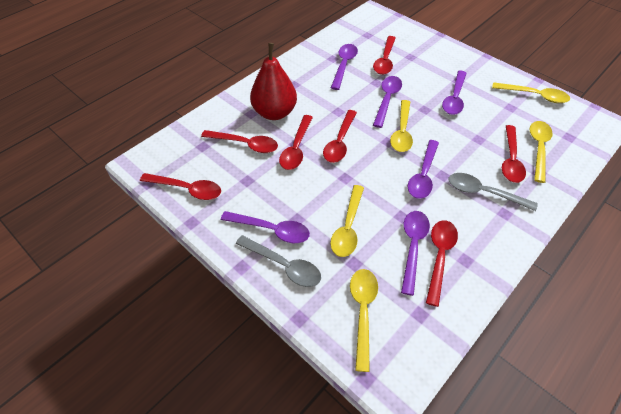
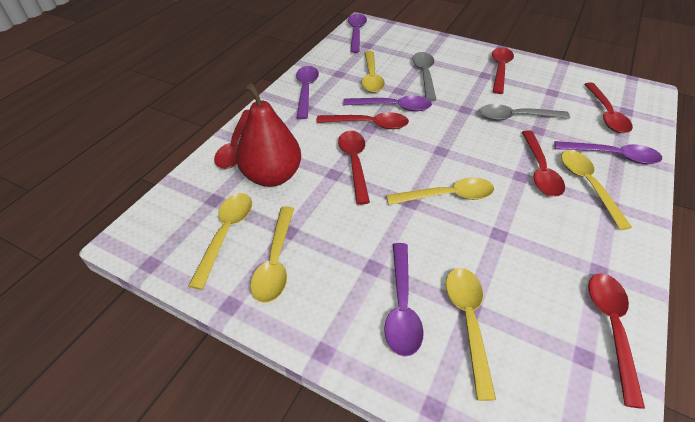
purple spoon: 6 -> 5
yellow spoon: 5 -> 6

